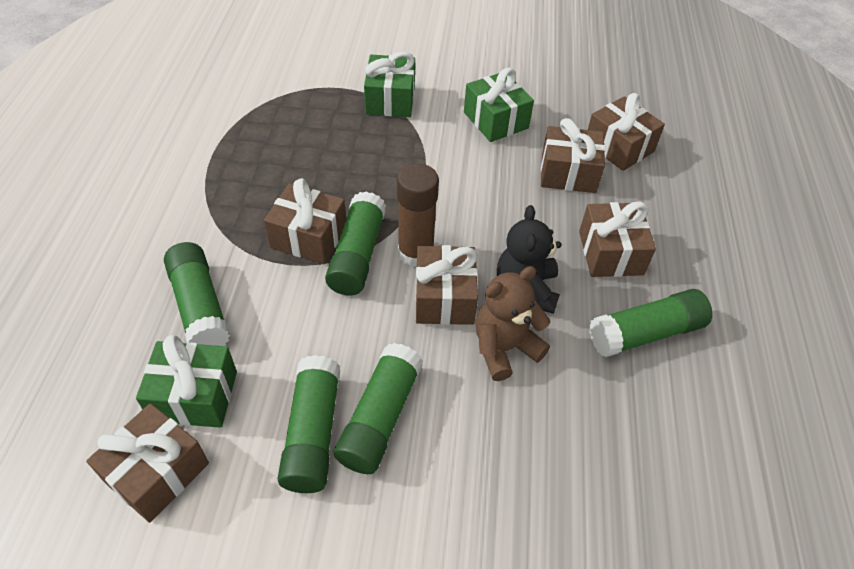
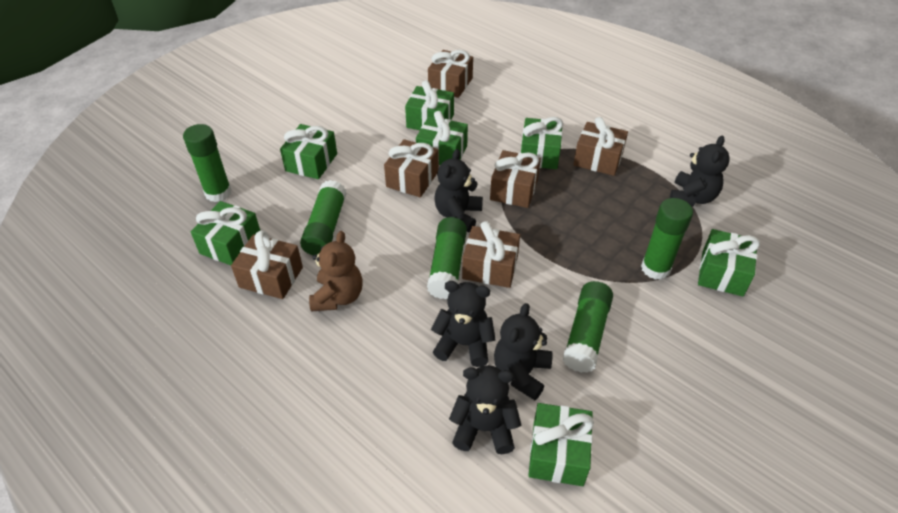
black teddy bear: 1 -> 5
brown glue stick: 1 -> 0
green gift: 3 -> 7

